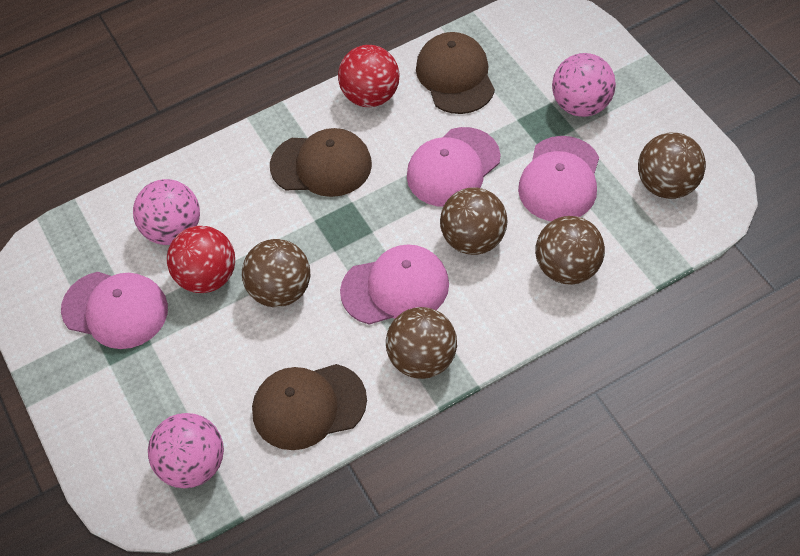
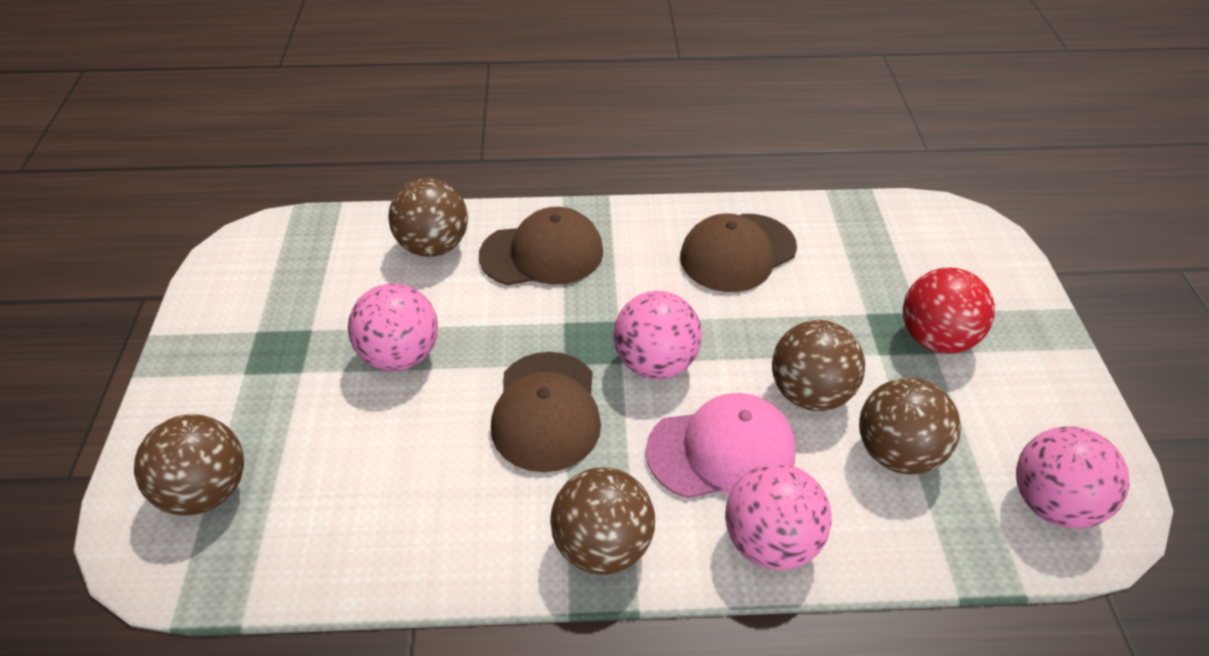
pink ball: 3 -> 4
pink cap: 4 -> 1
red ball: 2 -> 1

